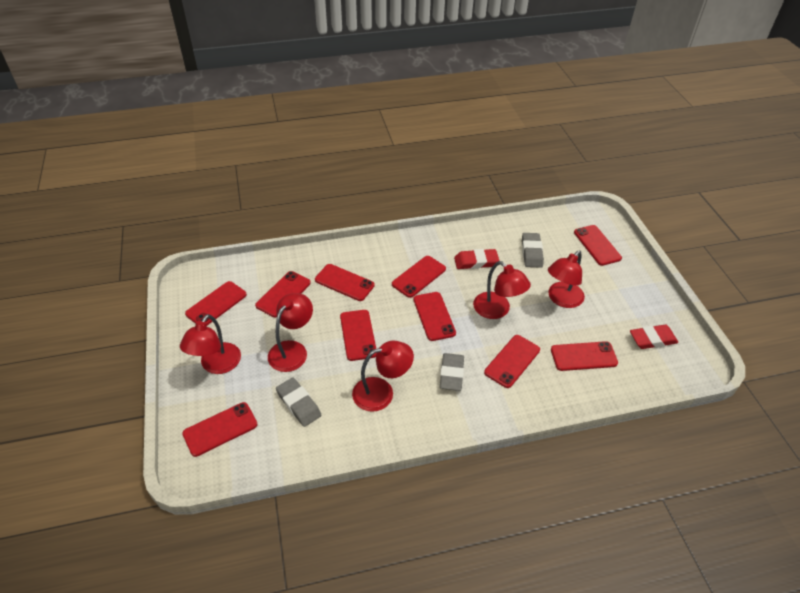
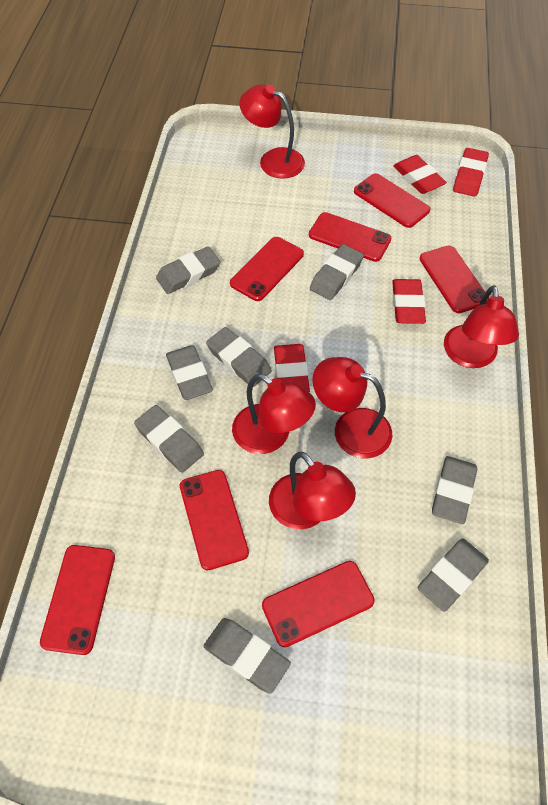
grey eraser: 3 -> 8
red eraser: 2 -> 4
red phone: 10 -> 7

